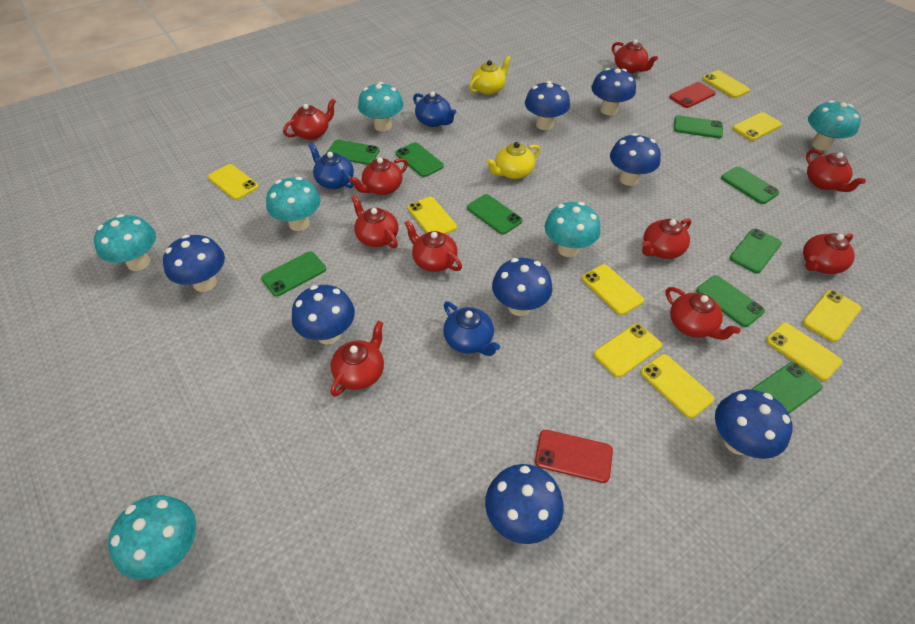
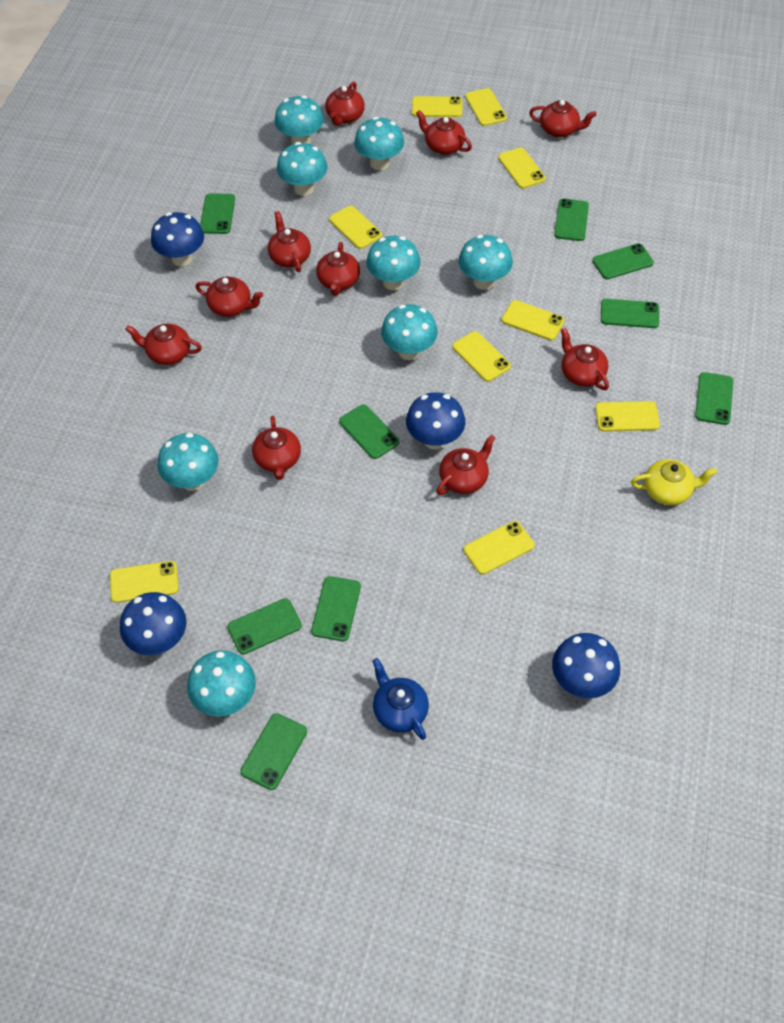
blue mushroom: 8 -> 4
blue teapot: 3 -> 1
red phone: 2 -> 0
turquoise mushroom: 6 -> 8
yellow teapot: 2 -> 1

